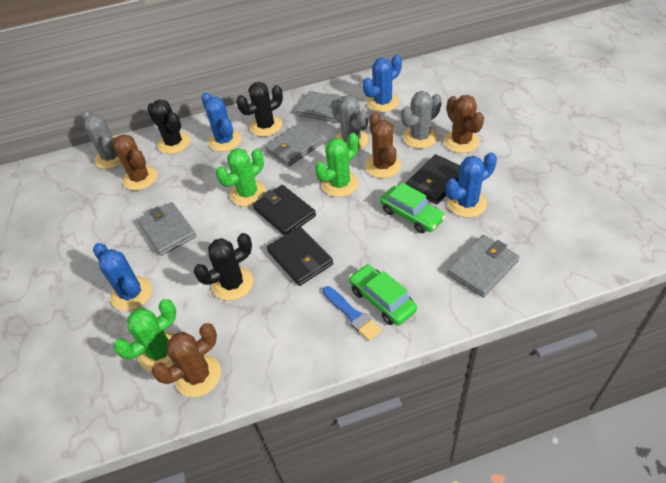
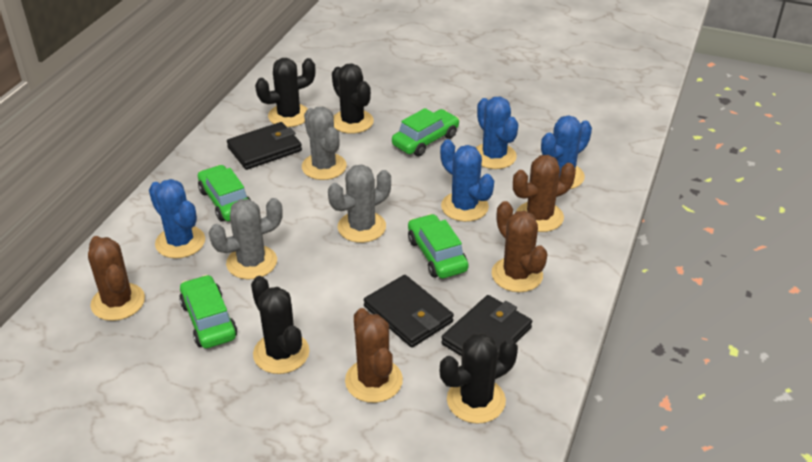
black cactus: 3 -> 4
blue brush: 1 -> 0
green cactus: 3 -> 0
green car: 2 -> 4
grey wallet: 4 -> 0

